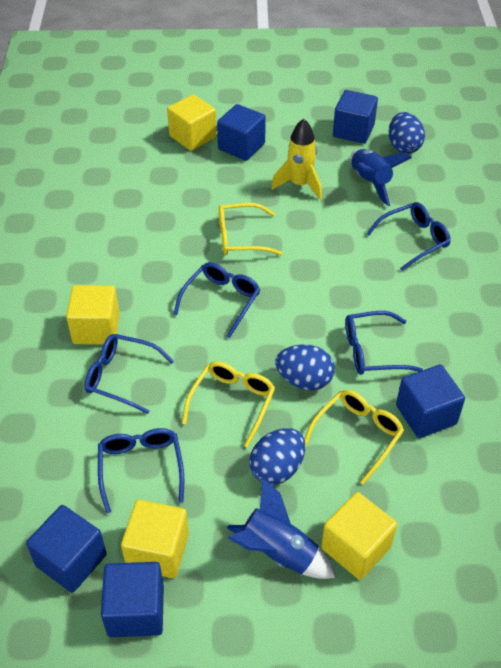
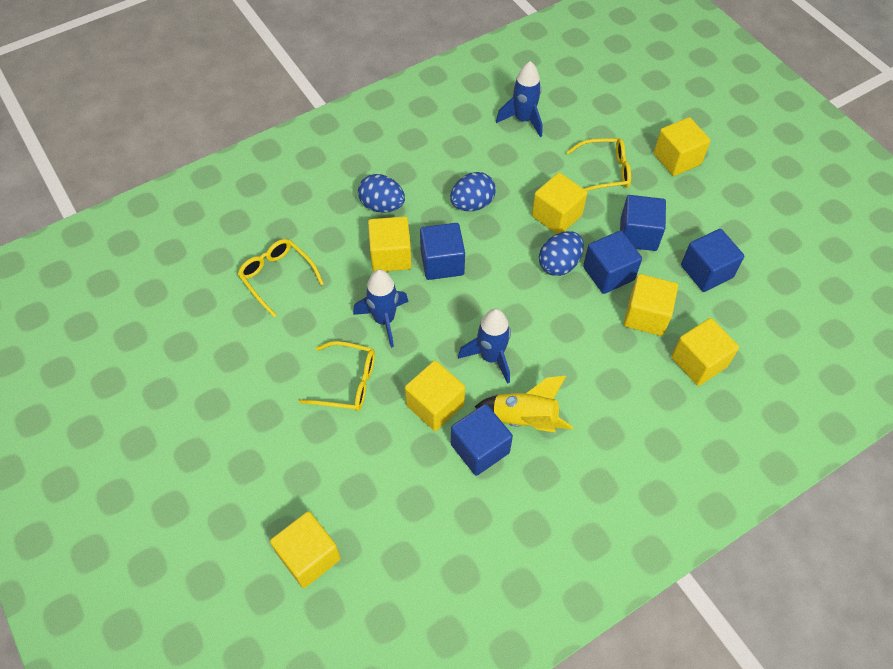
blue glasses: 5 -> 0
blue rocket: 2 -> 3
yellow cube: 4 -> 7

